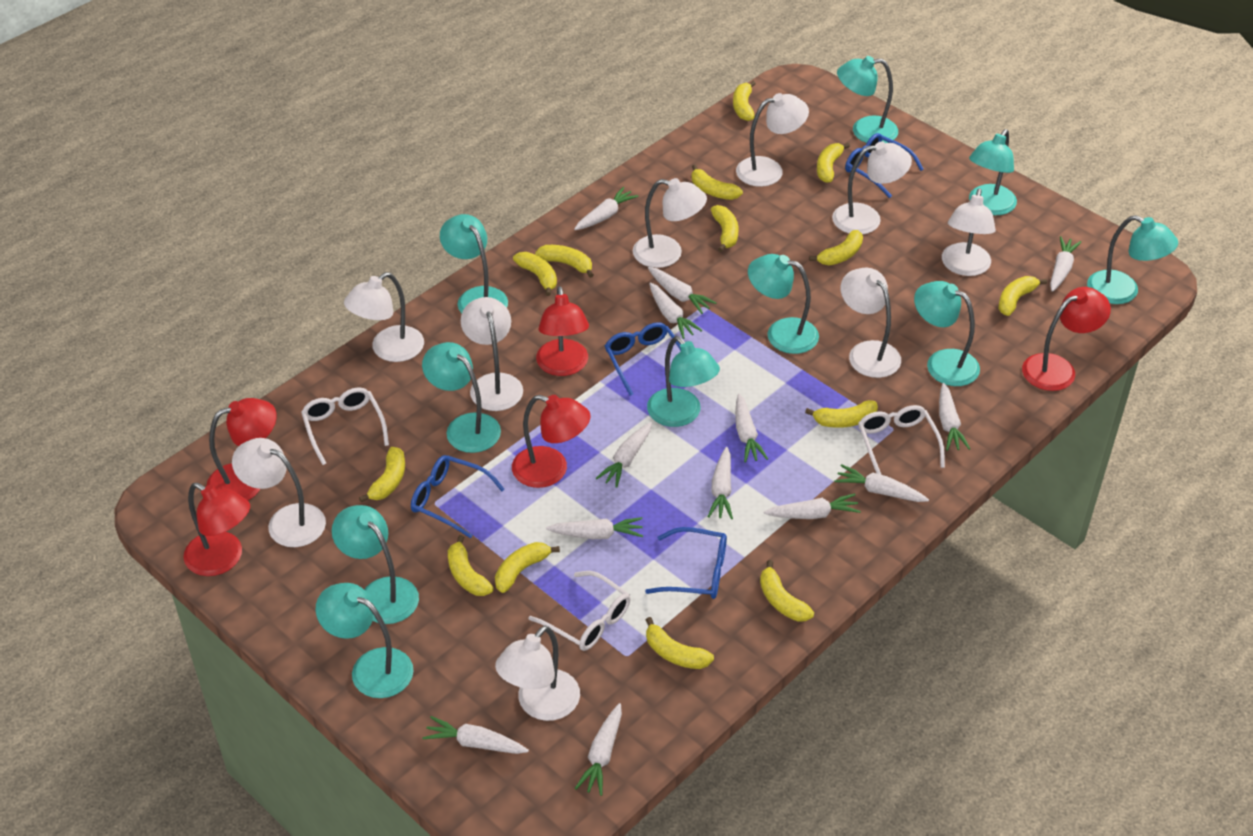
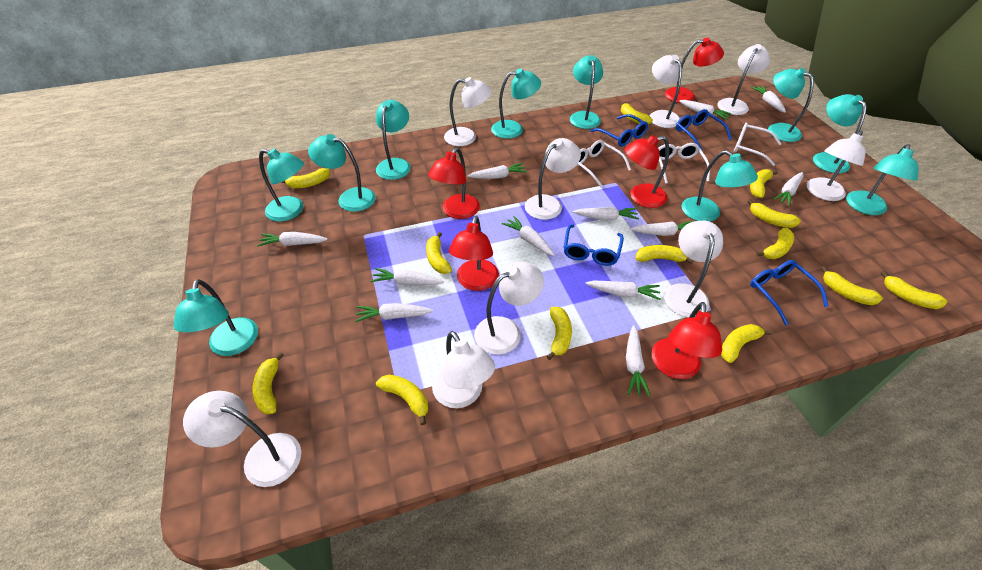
white carrot: 13 -> 12
yellow banana: 14 -> 13

